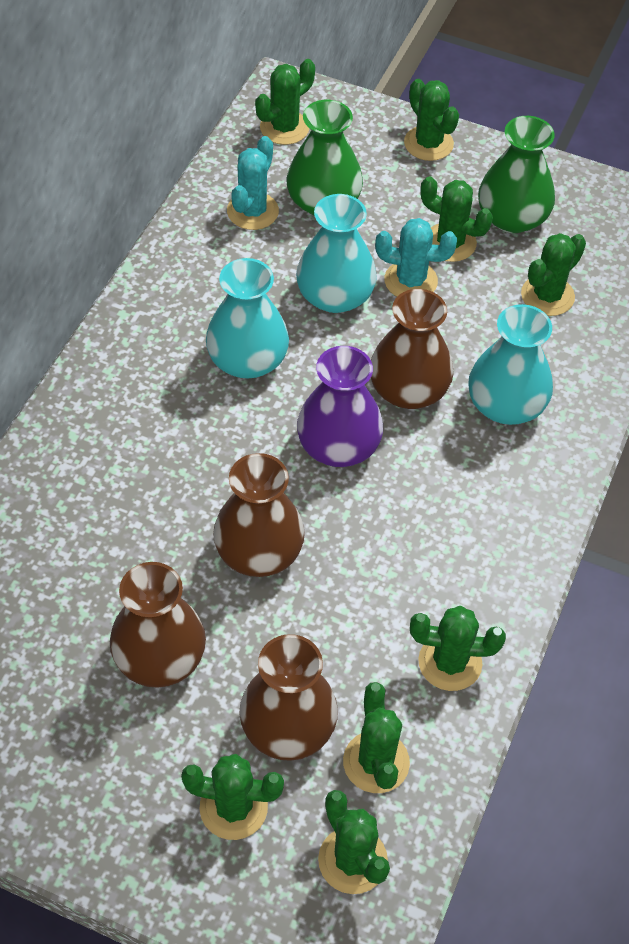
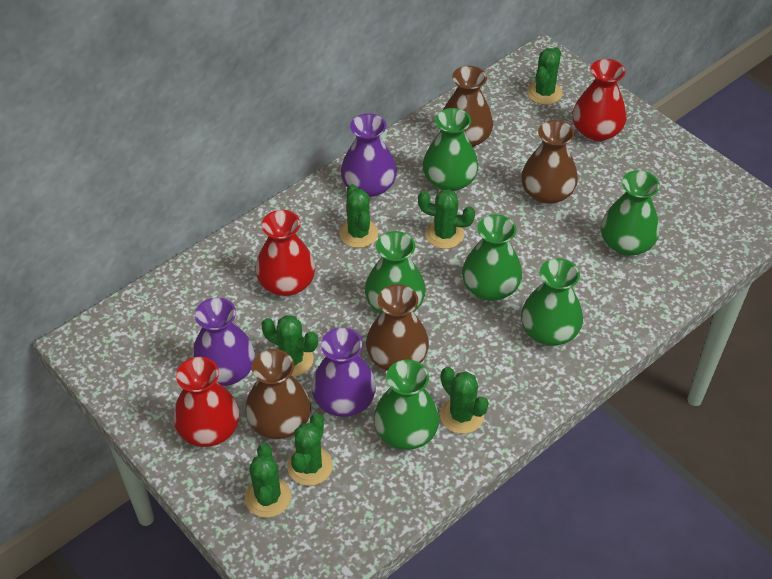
green cactus: 8 -> 7
green vase: 2 -> 6
purple vase: 1 -> 3
red vase: 0 -> 3
turquoise cactus: 2 -> 0
turquoise vase: 3 -> 0

